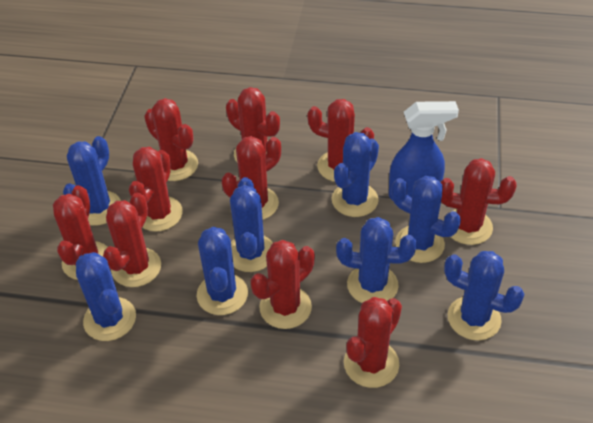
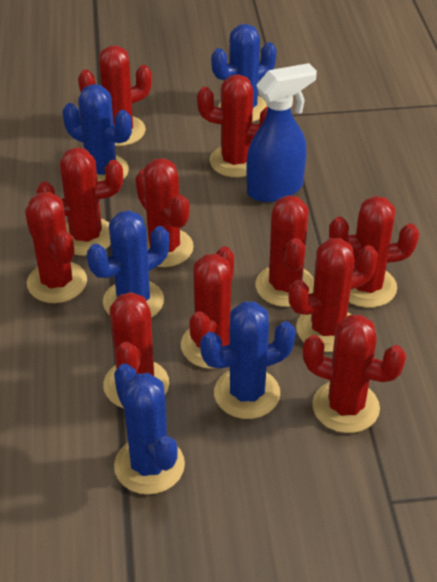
blue cactus: 8 -> 5
red cactus: 10 -> 11

